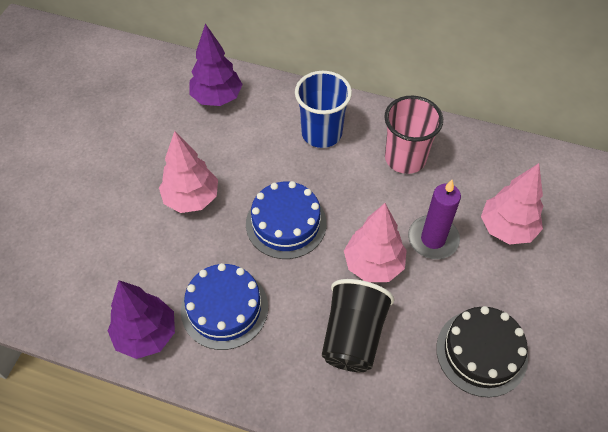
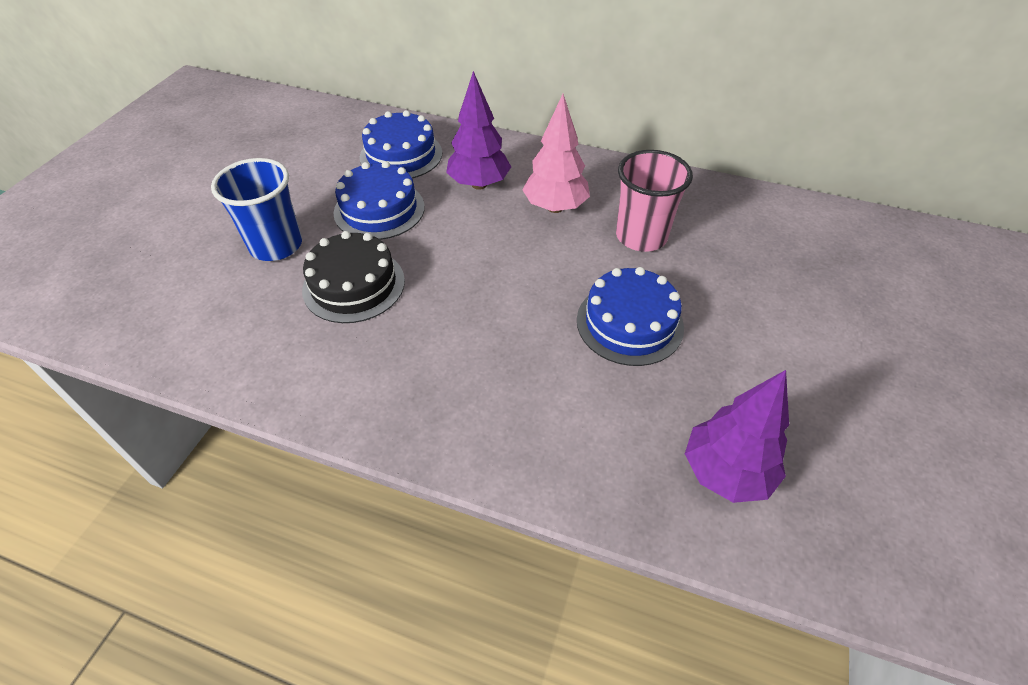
black cup: 1 -> 0
blue cake: 2 -> 3
pink tree: 3 -> 1
purple candle: 1 -> 0

